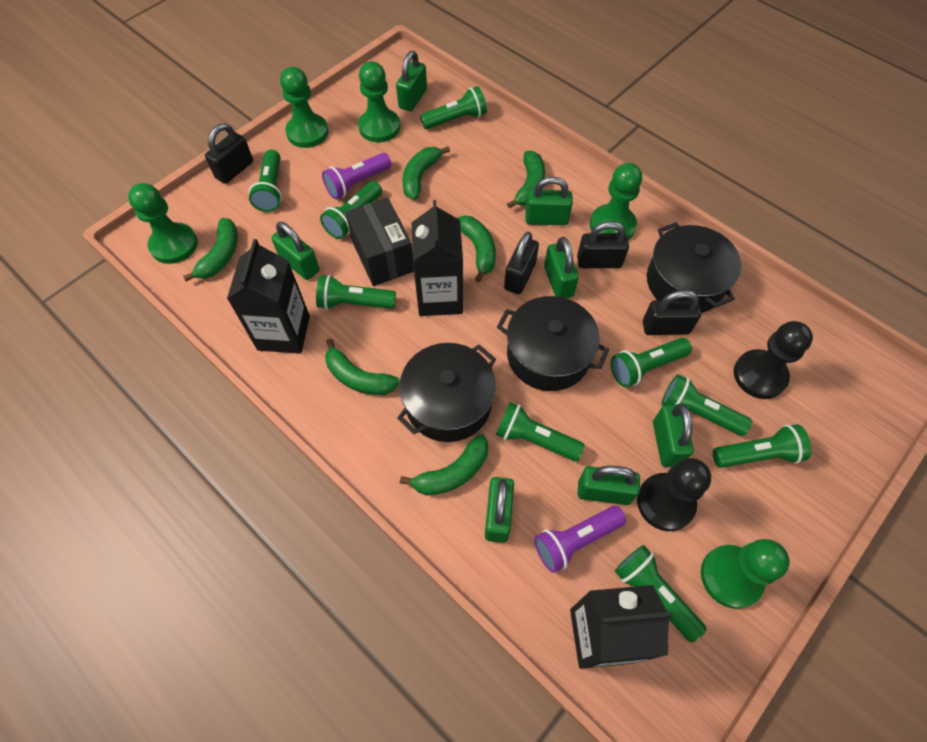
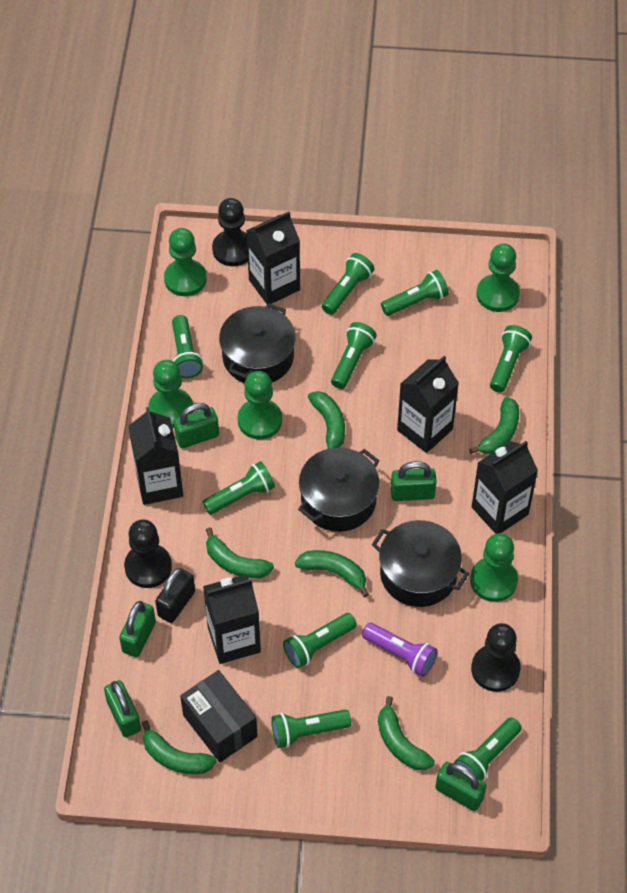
black carton: 3 -> 5
black padlock: 4 -> 1
black pawn: 2 -> 3
green padlock: 7 -> 5
purple flashlight: 2 -> 1

